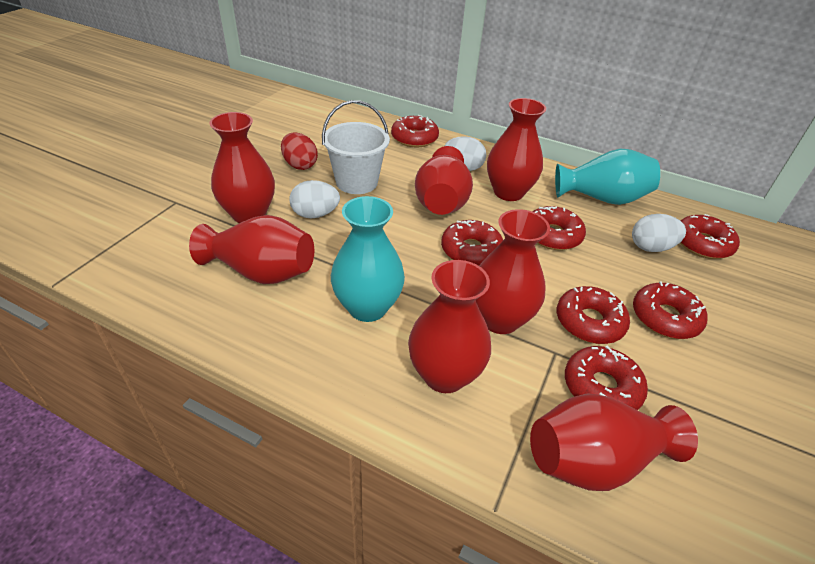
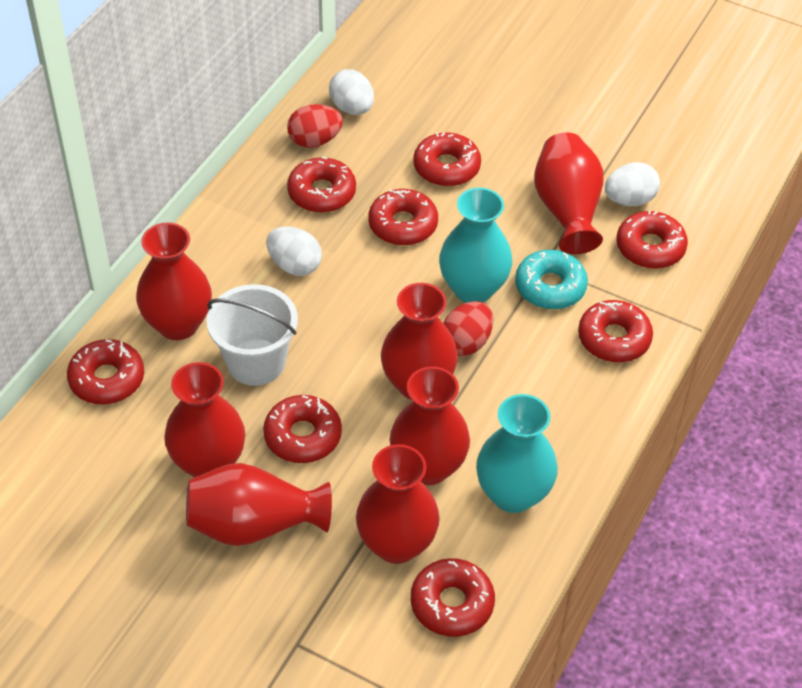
red donut: 7 -> 8
red egg: 1 -> 2
turquoise donut: 0 -> 1

